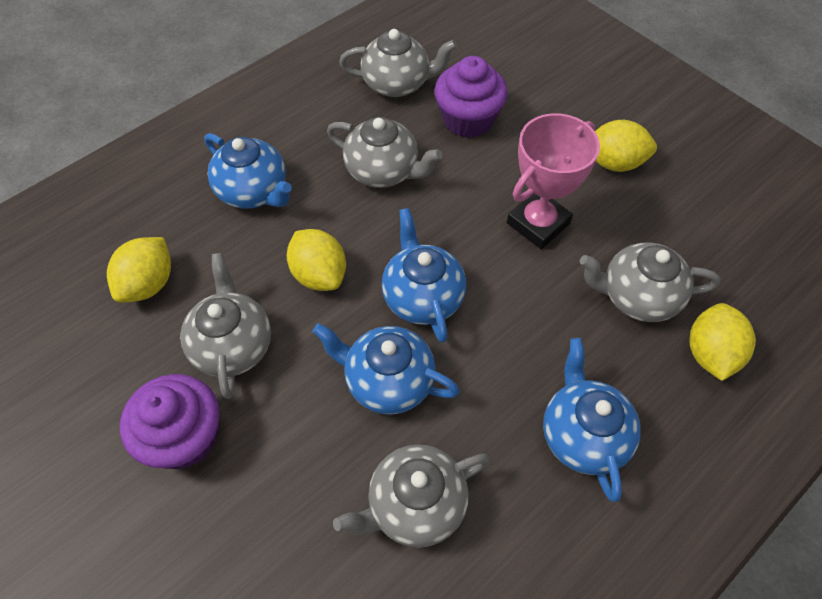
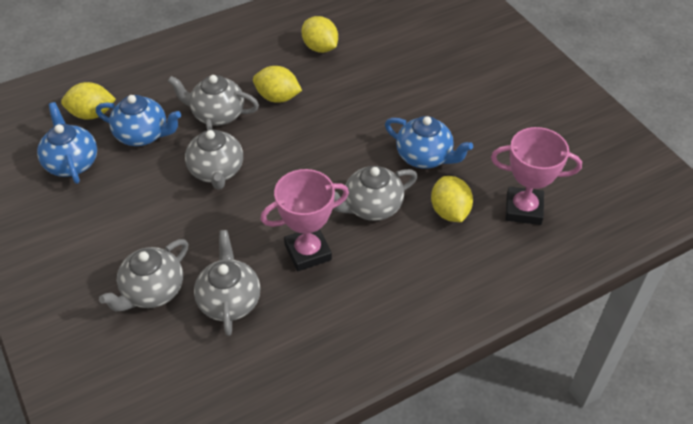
blue teapot: 4 -> 3
pink trophy: 1 -> 2
purple cupcake: 2 -> 0

